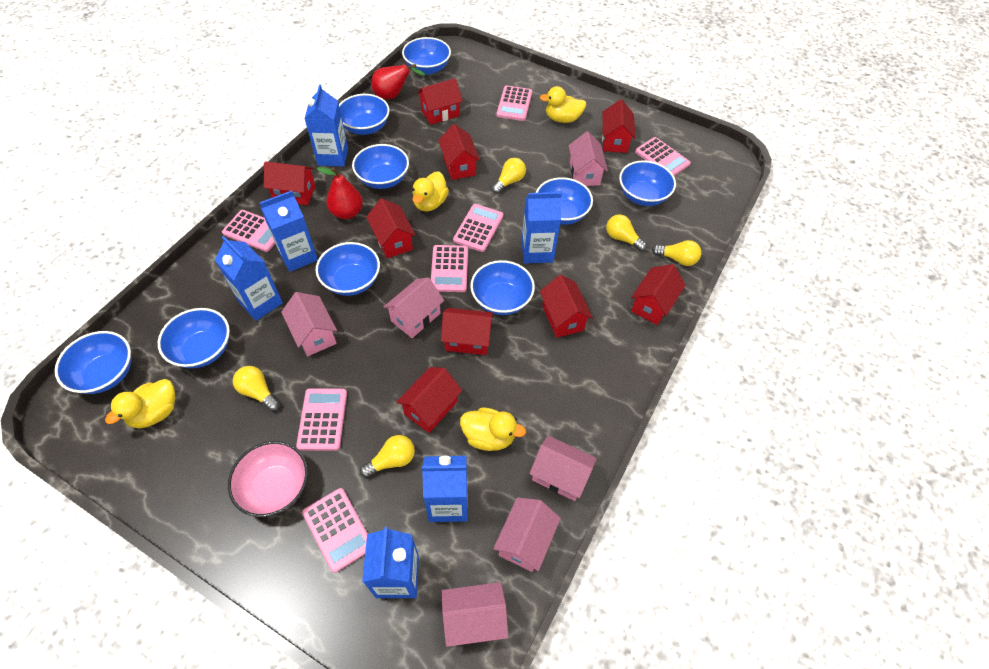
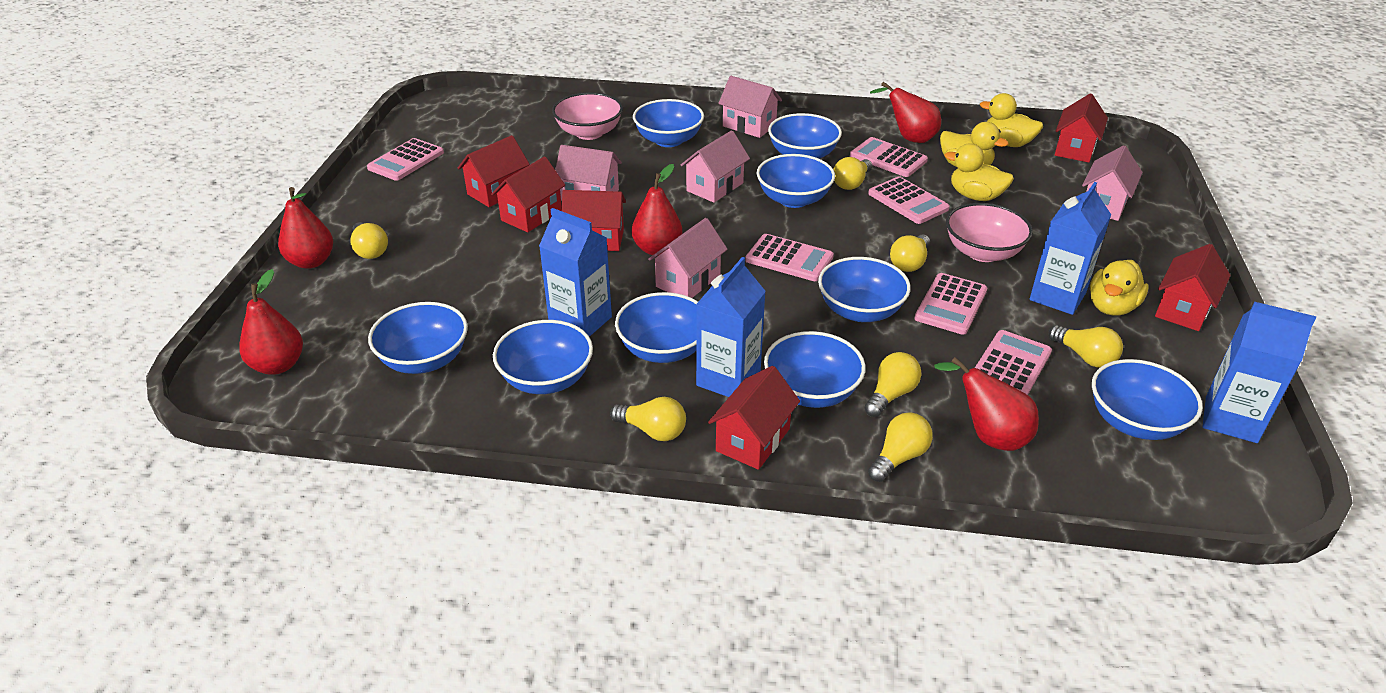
blue carton: 6 -> 4
pink bowl: 1 -> 2
pink calculator: 7 -> 6
pink house: 6 -> 5
red house: 9 -> 6
red pear: 2 -> 5
yellow light bulb: 5 -> 7

